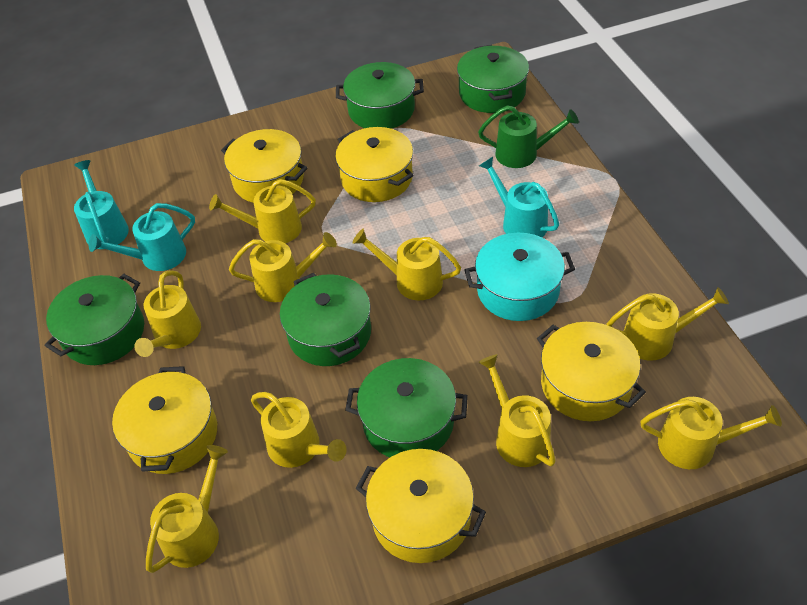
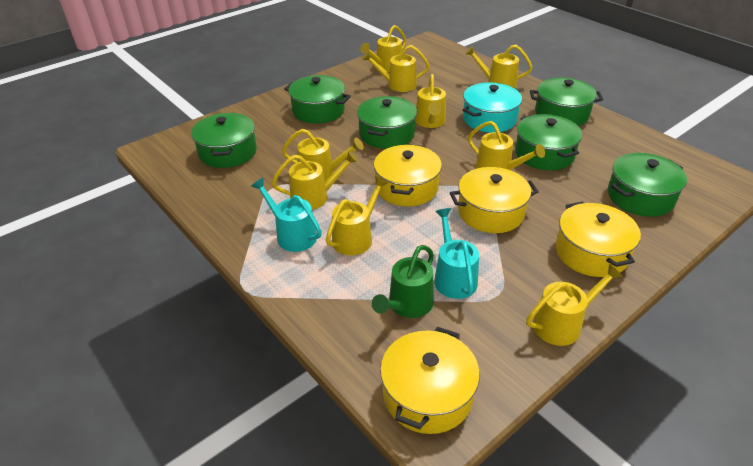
green pot: 5 -> 6
turquoise watering can: 3 -> 2
yellow pot: 5 -> 4

